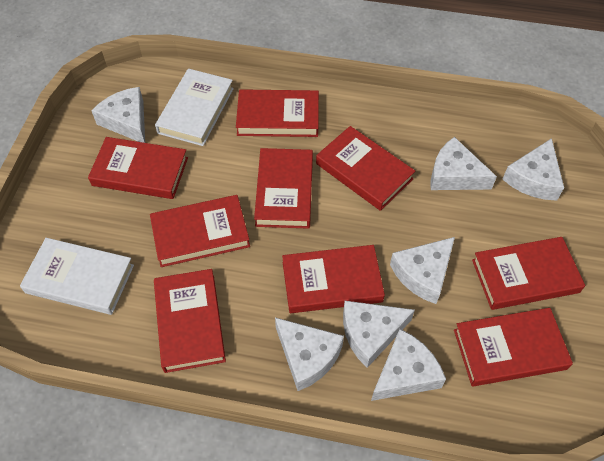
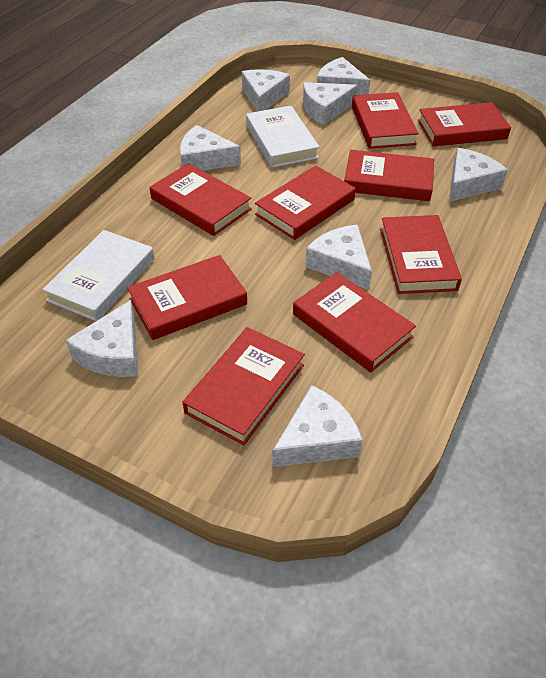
white cheese: 7 -> 8

